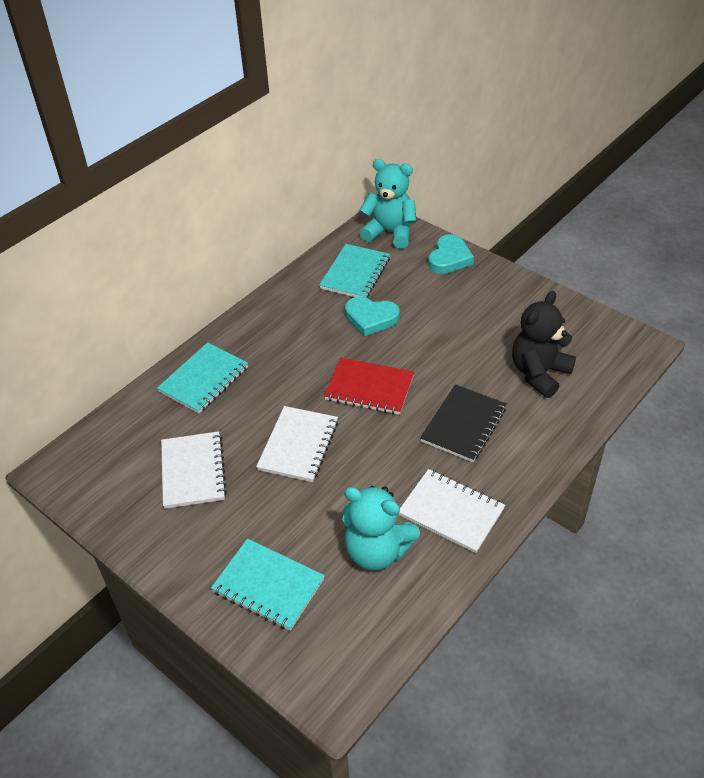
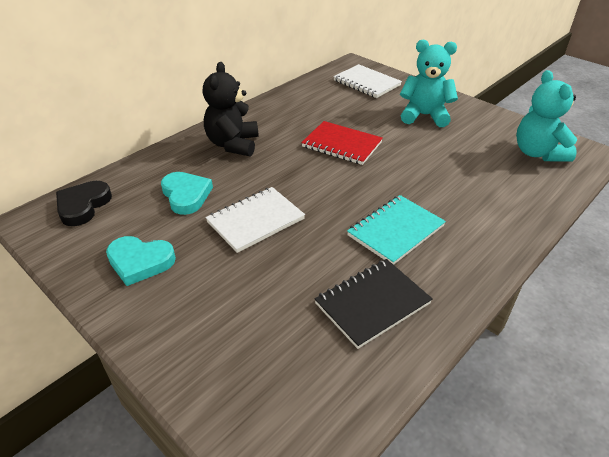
black heart: 0 -> 1
turquoise notebook: 3 -> 1
white notebook: 3 -> 2

